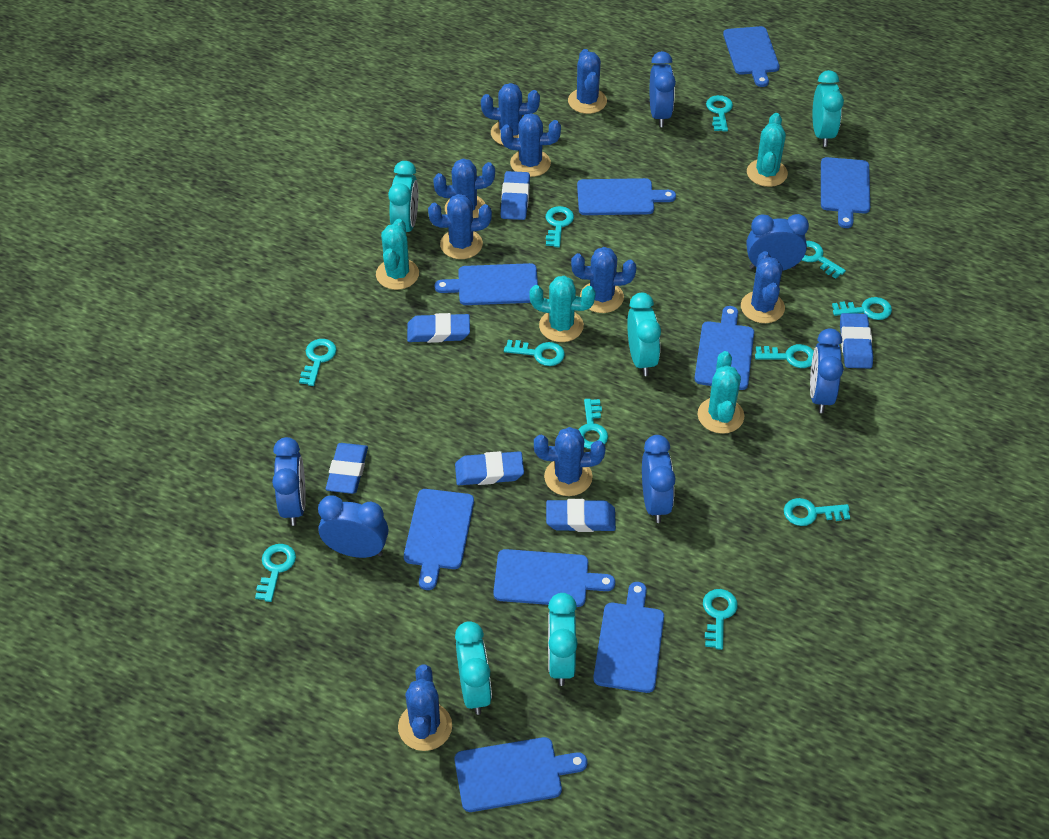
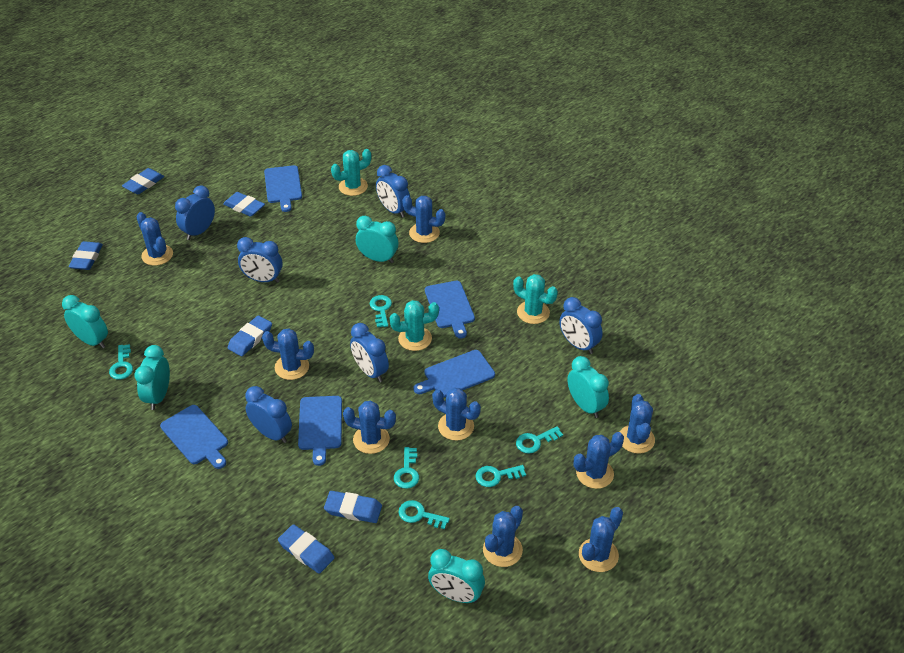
blue cutting board: 9 -> 5
turquoise cactus: 4 -> 3
turquoise key: 11 -> 6

